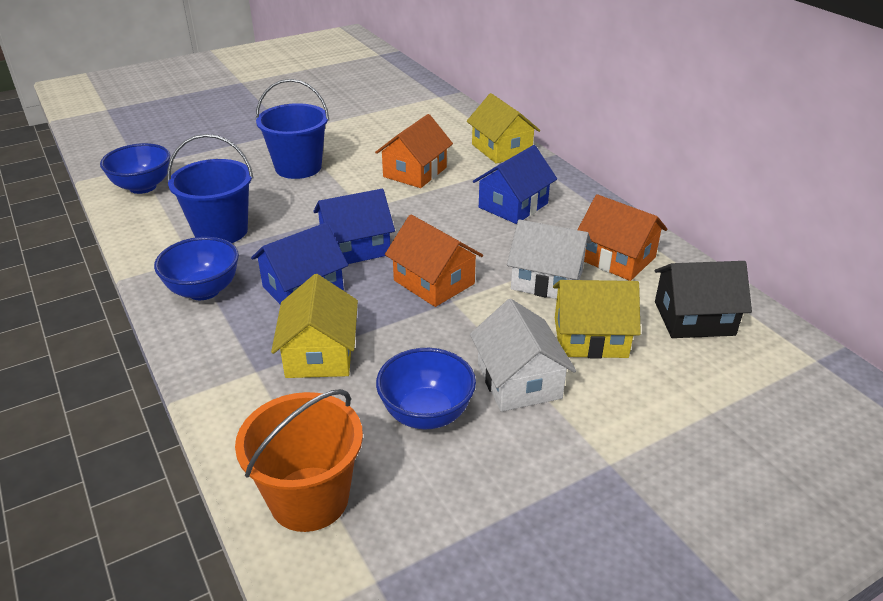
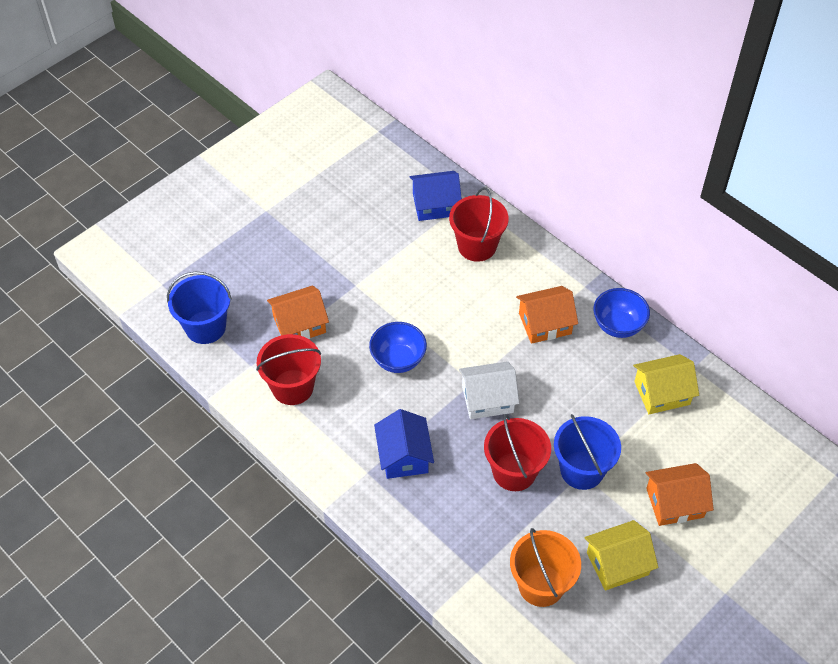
black house: 1 -> 0
blue bowl: 3 -> 2
blue house: 3 -> 2
red bucket: 0 -> 3
white house: 2 -> 1
yellow house: 3 -> 2

